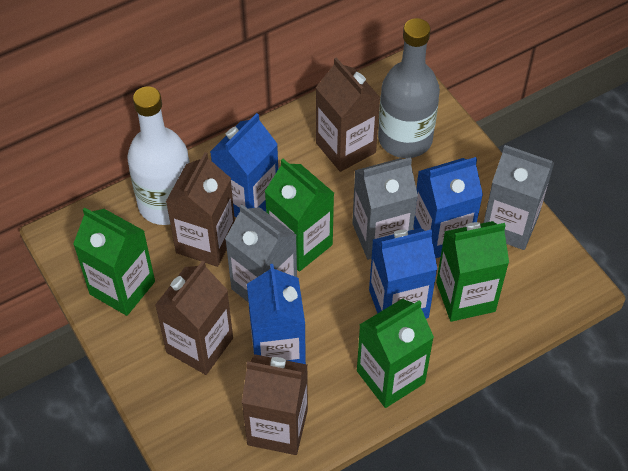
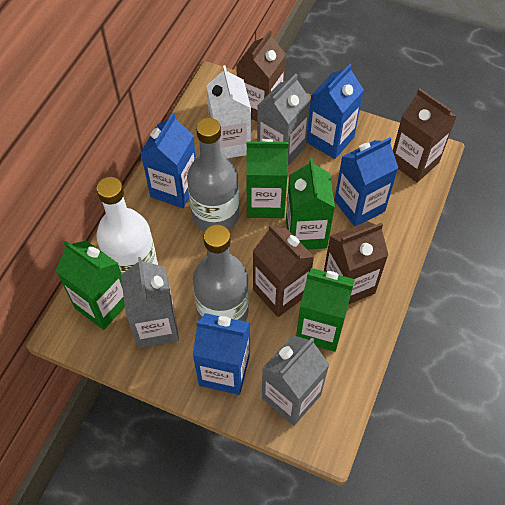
grey bottle: 1 -> 2
white carton: 0 -> 1

